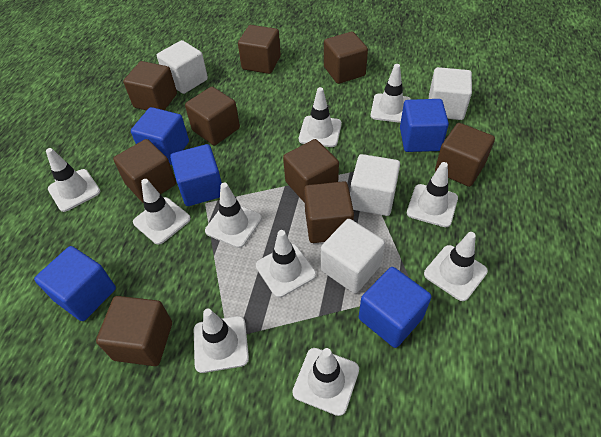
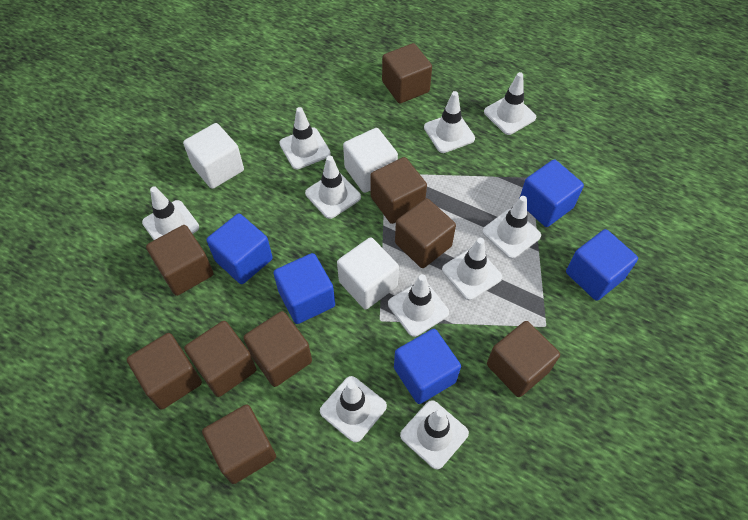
white cube: 4 -> 3

